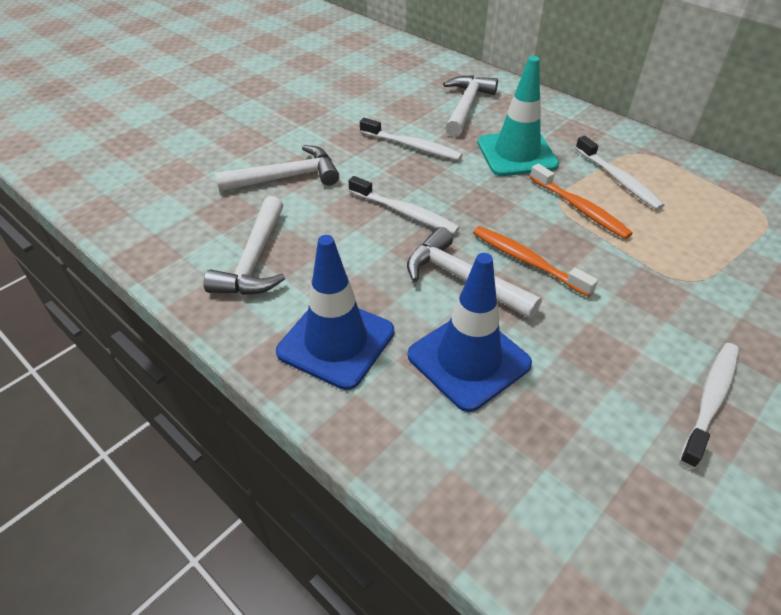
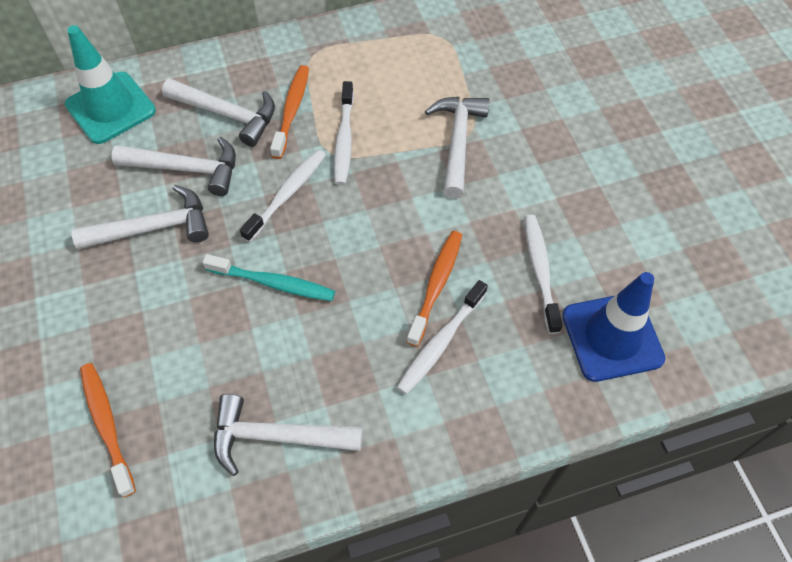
blue traffic cone: 2 -> 1
orange toothbrush: 2 -> 3
turquoise toothbrush: 0 -> 1
white hammer: 4 -> 5

